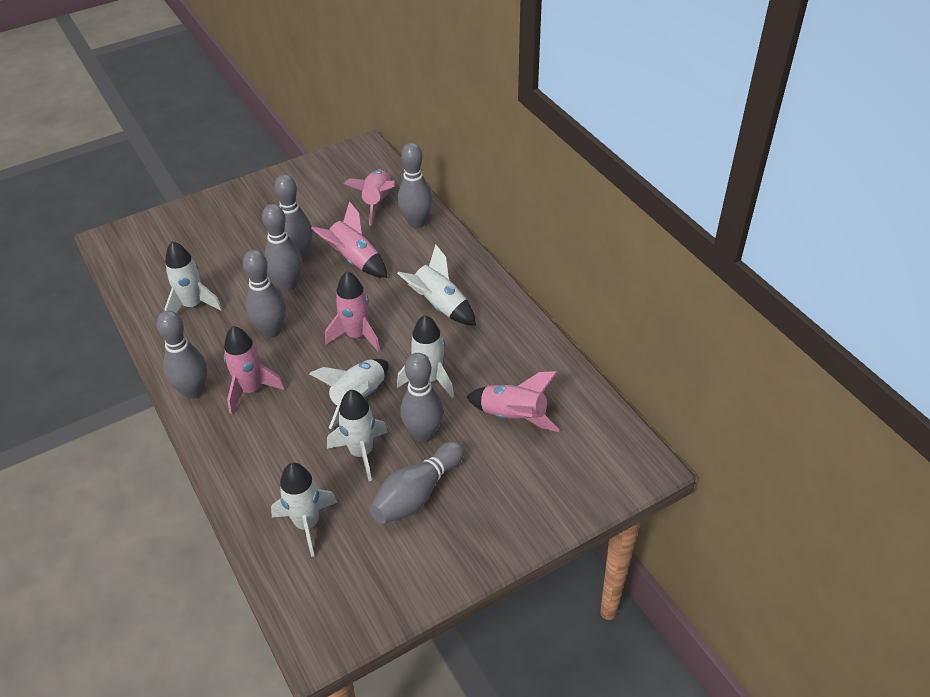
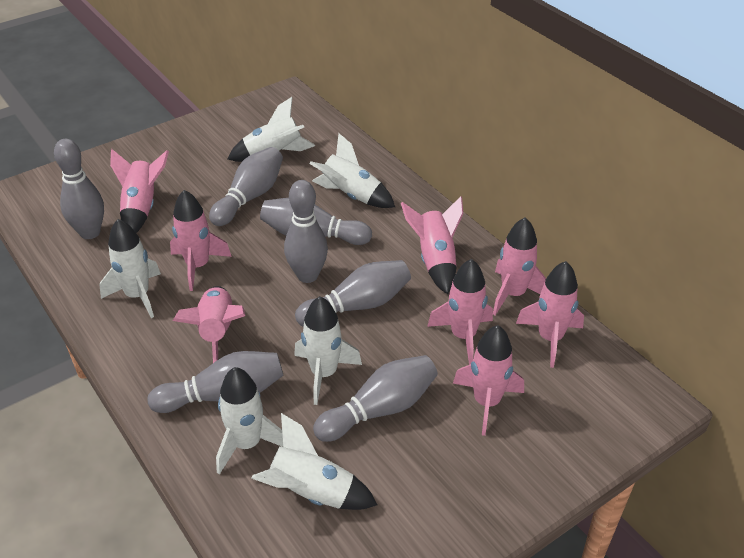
pink rocket: 5 -> 8

